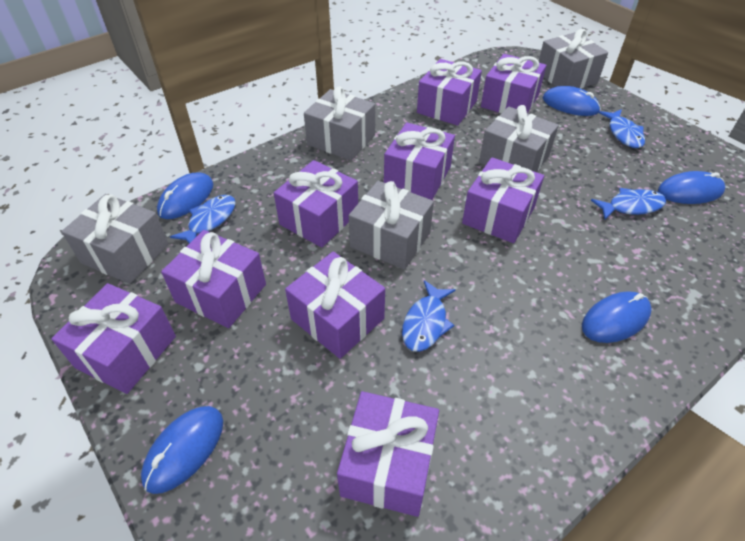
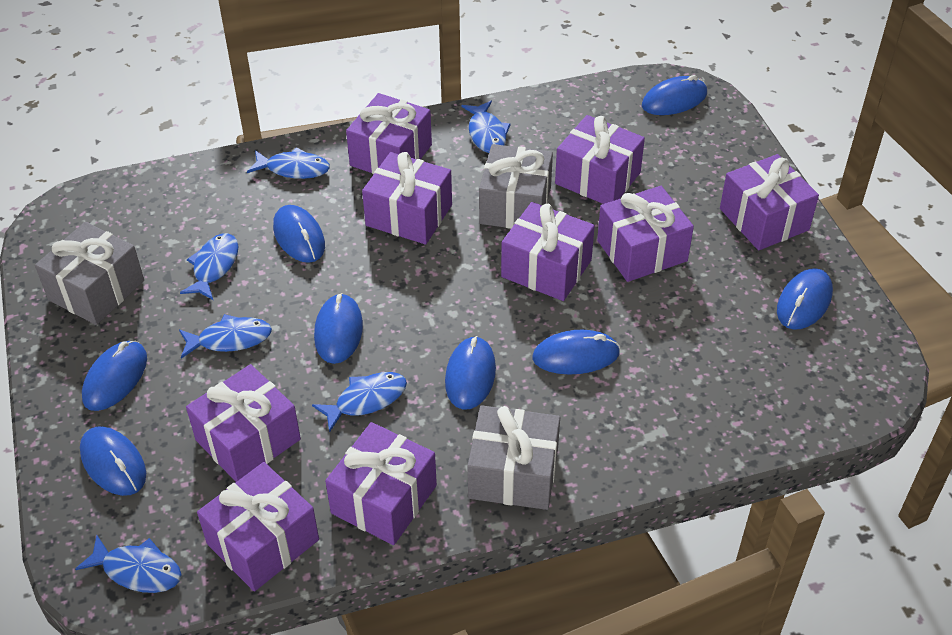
blue fish: 4 -> 6
blue mouse: 5 -> 8
grey gift: 5 -> 3

